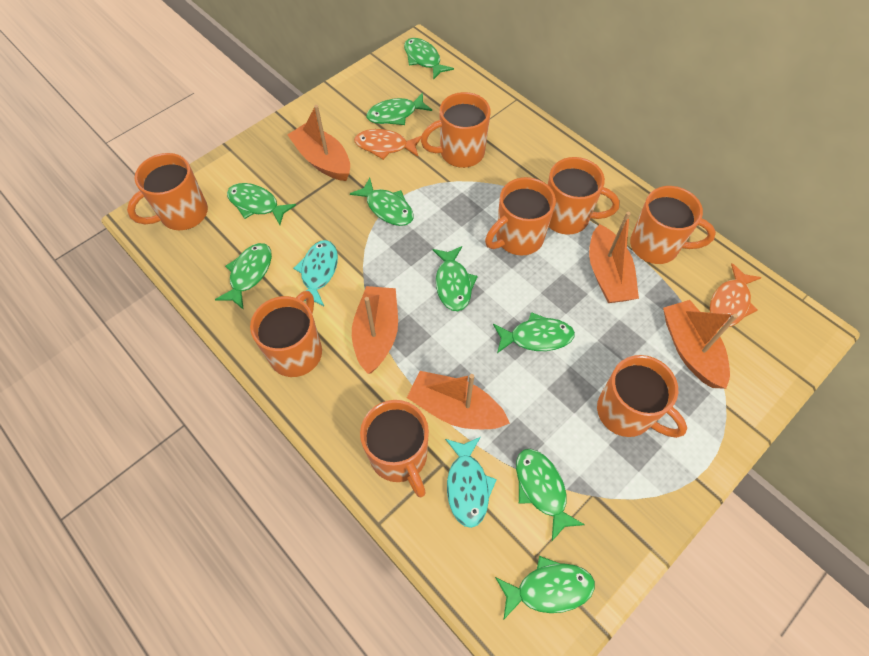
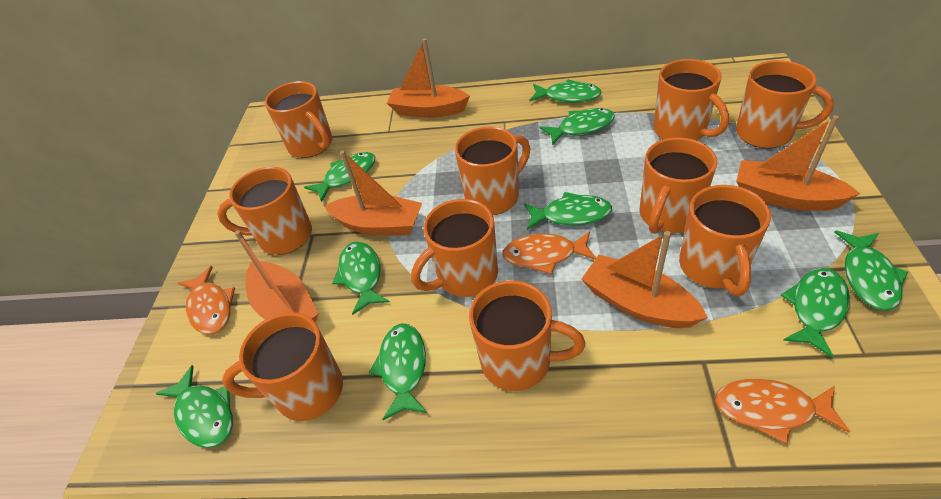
orange fish: 2 -> 3
orange mug: 8 -> 10
turquoise fish: 2 -> 0

